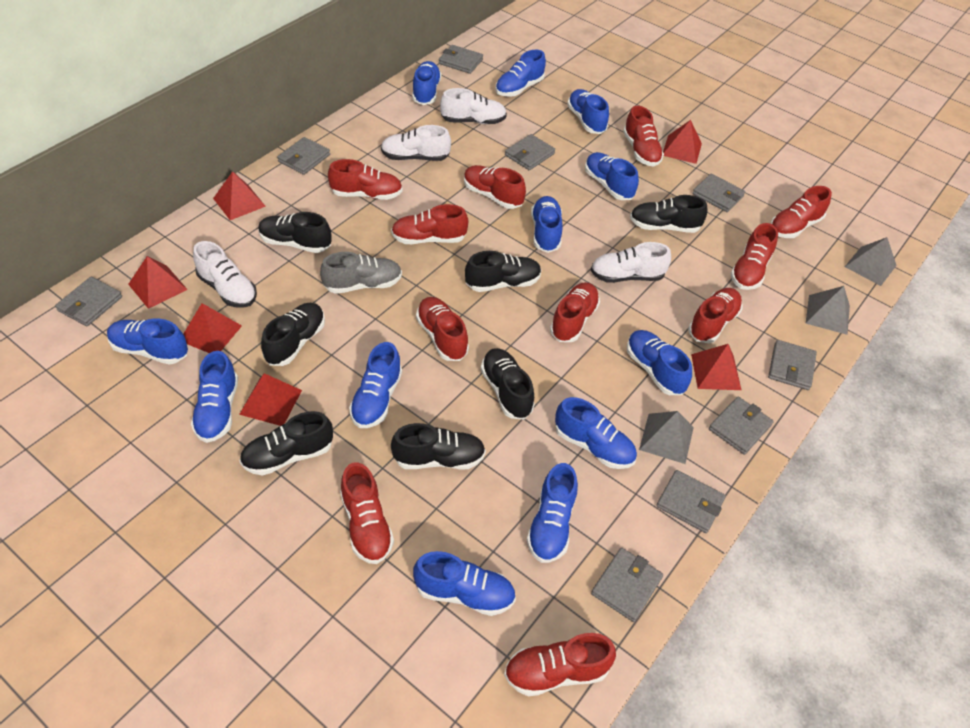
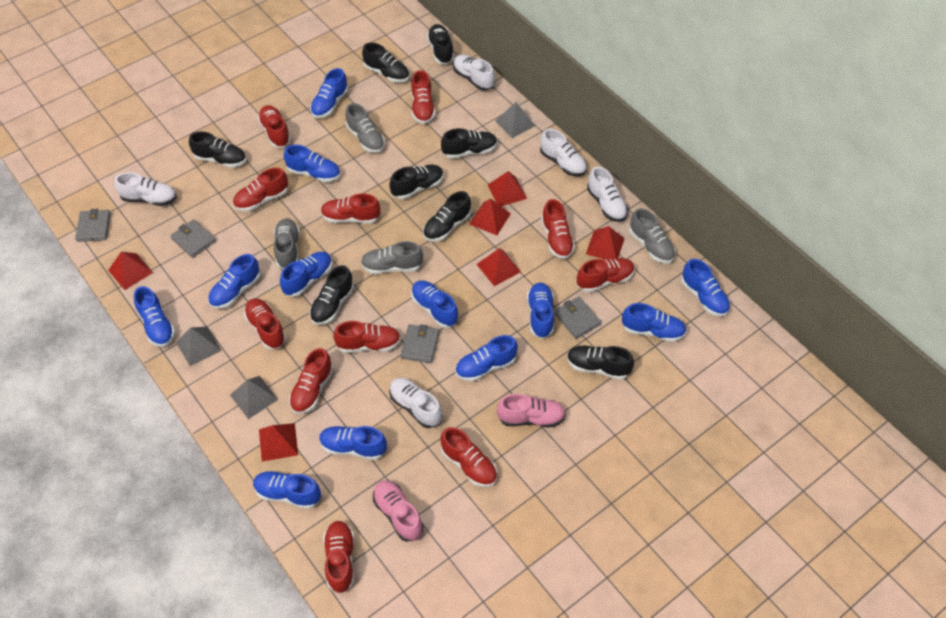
black shoe: 7 -> 8
grey shoe: 1 -> 4
grey wallet: 9 -> 4
pink shoe: 0 -> 2
white shoe: 4 -> 5

